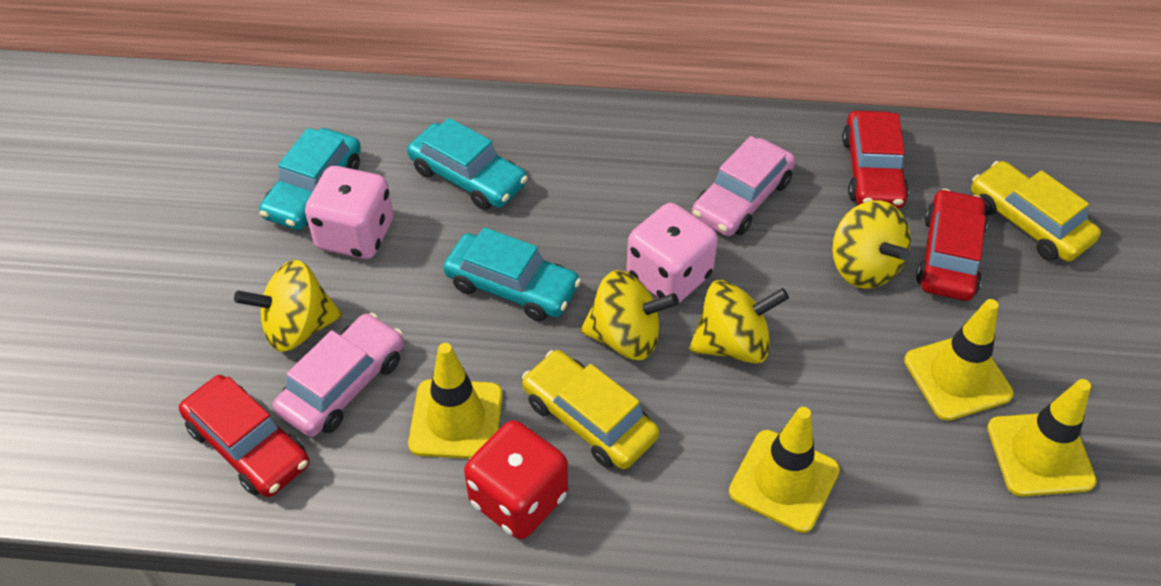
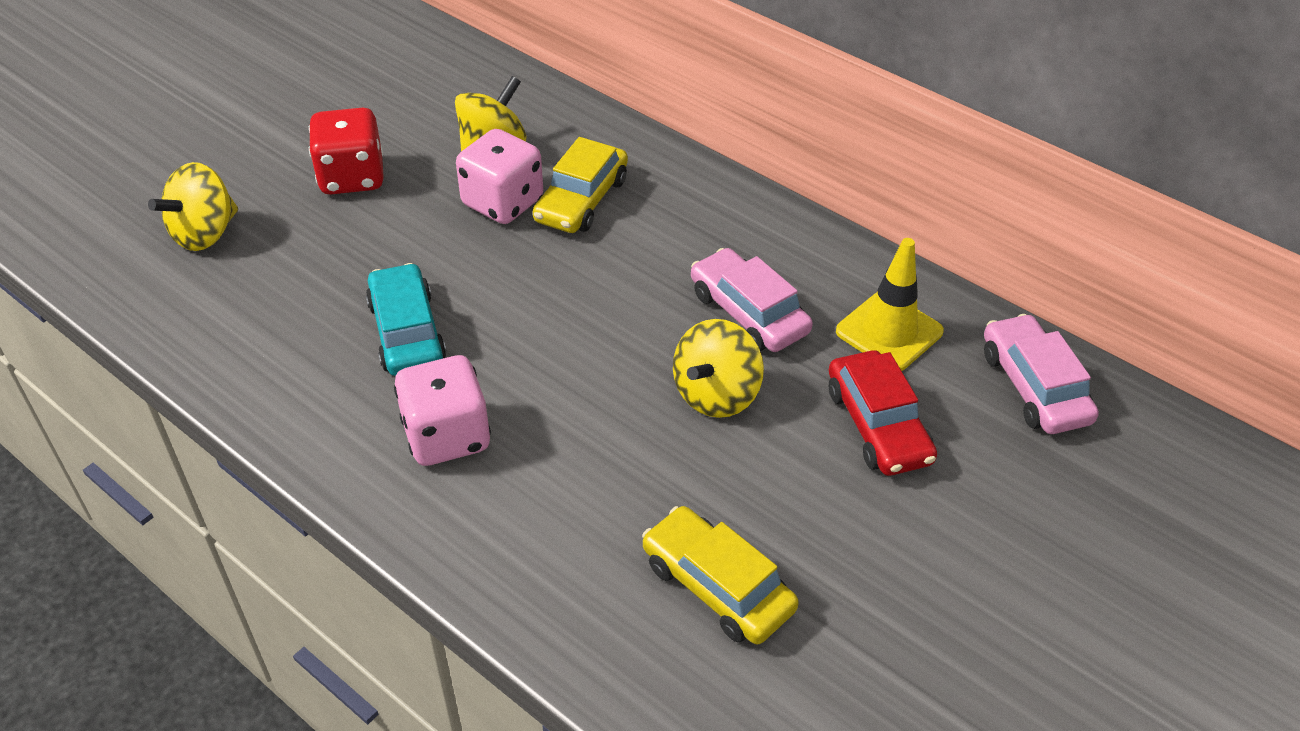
red car: 3 -> 1
turquoise car: 3 -> 1
yellow spinning top: 4 -> 3
yellow traffic cone: 4 -> 1

